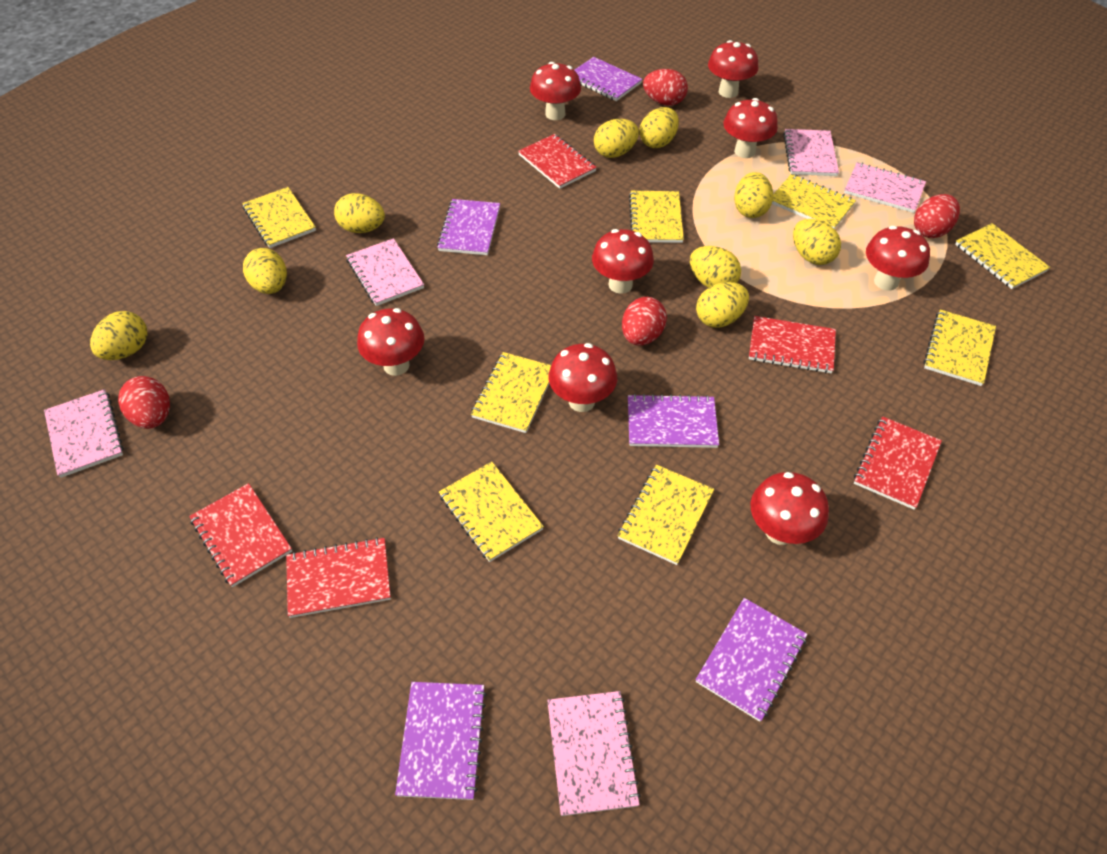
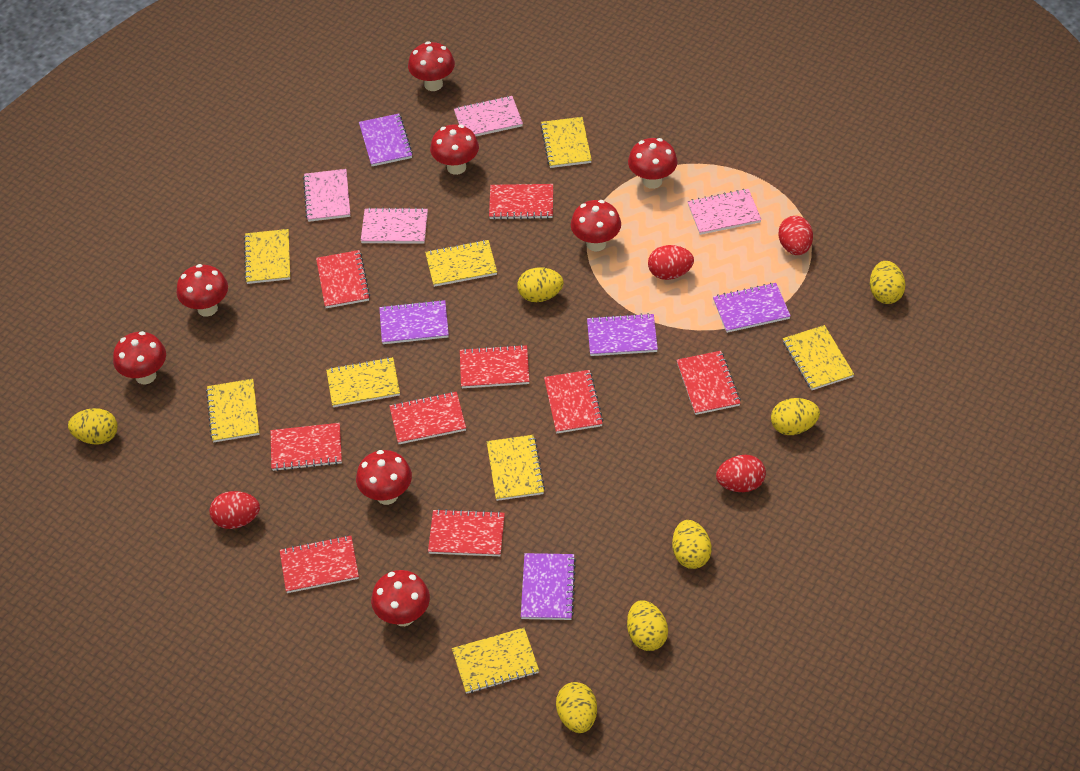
pink notebook: 5 -> 4
red notebook: 5 -> 9
yellow egg: 9 -> 7

